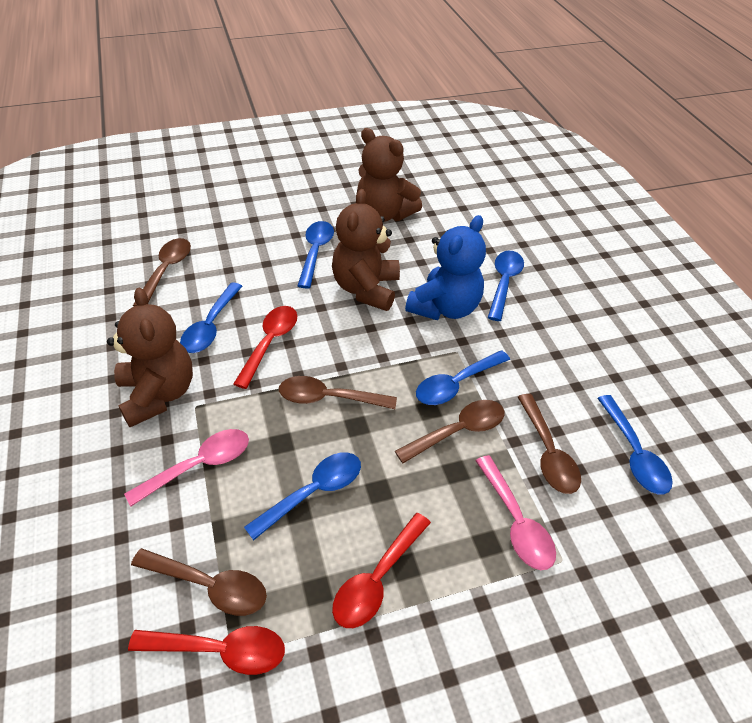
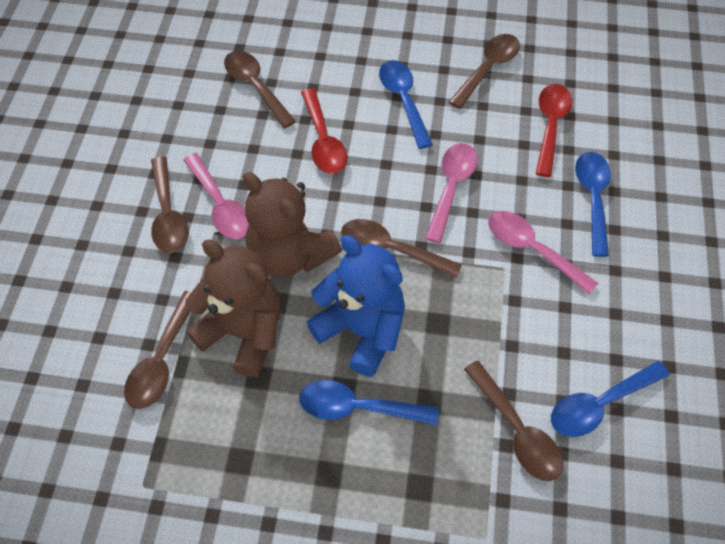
blue spoon: 6 -> 4
brown spoon: 5 -> 6
brown teddy bear: 3 -> 2
pink spoon: 2 -> 3
red spoon: 3 -> 2

